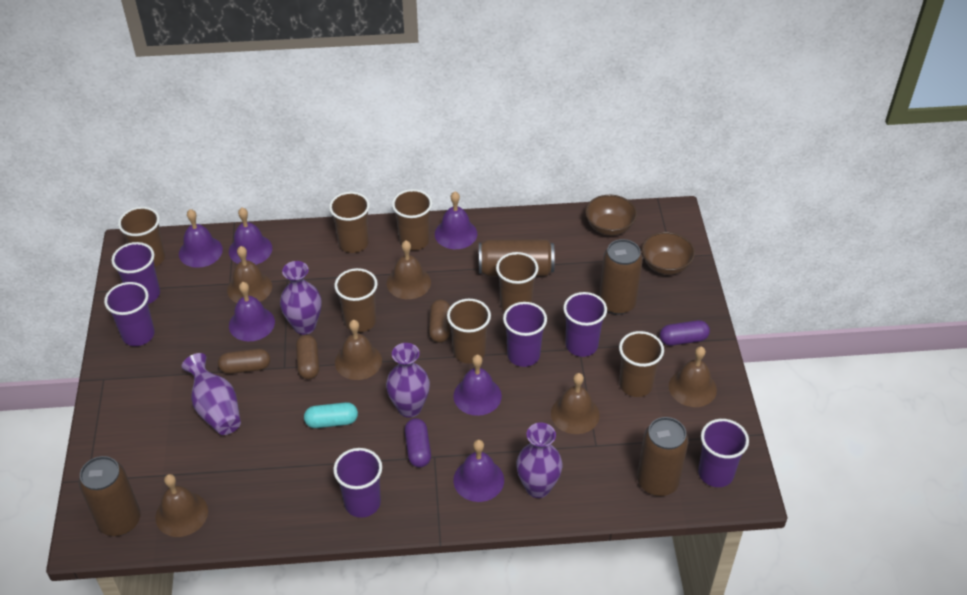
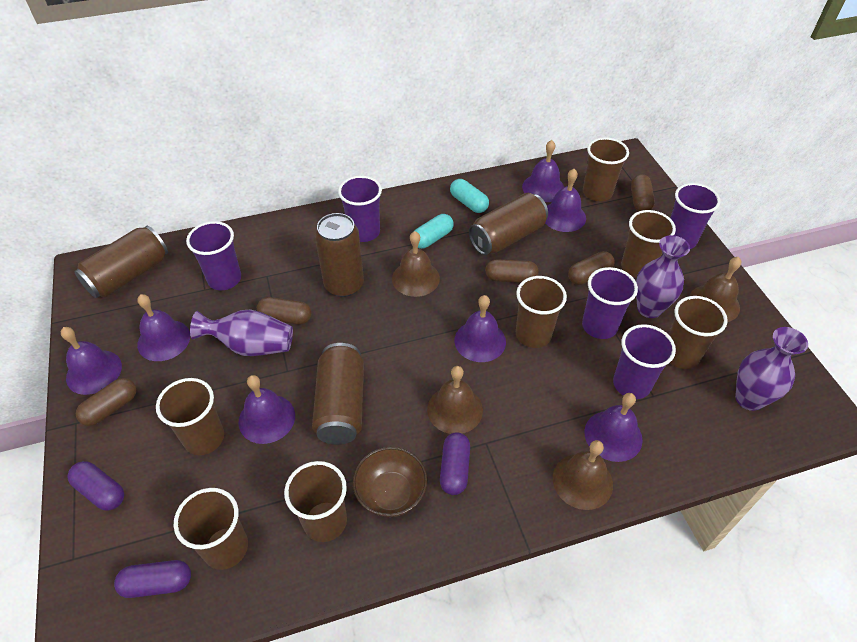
brown bell: 6 -> 4
brown bowl: 2 -> 1
brown capsule: 3 -> 5
purple bell: 6 -> 7
purple capsule: 2 -> 3
purple cup: 6 -> 5
purple vase: 4 -> 3
turquoise capsule: 1 -> 2

